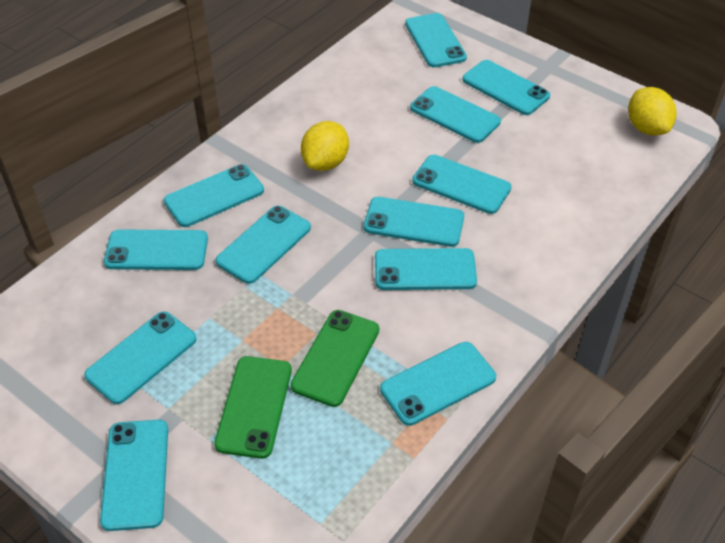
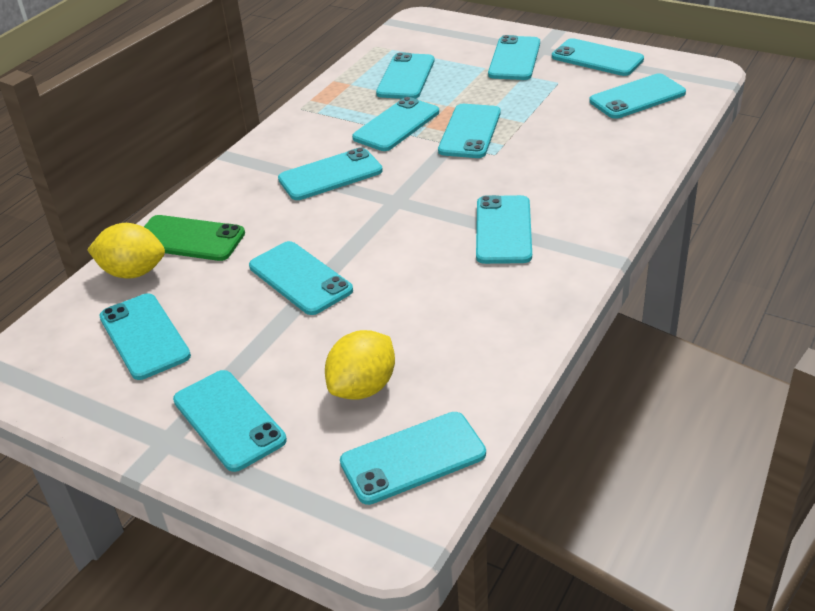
green phone: 2 -> 1

